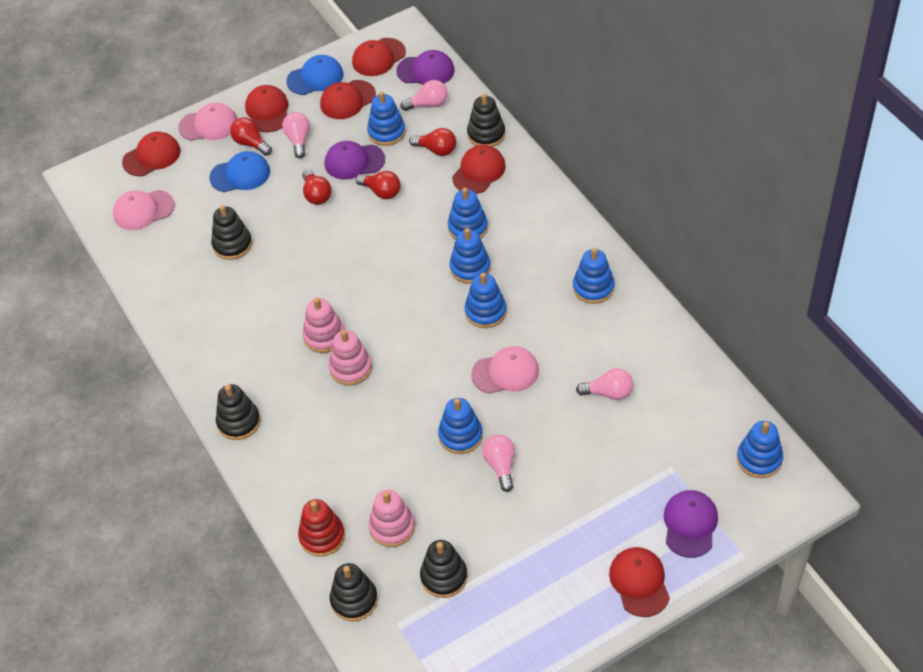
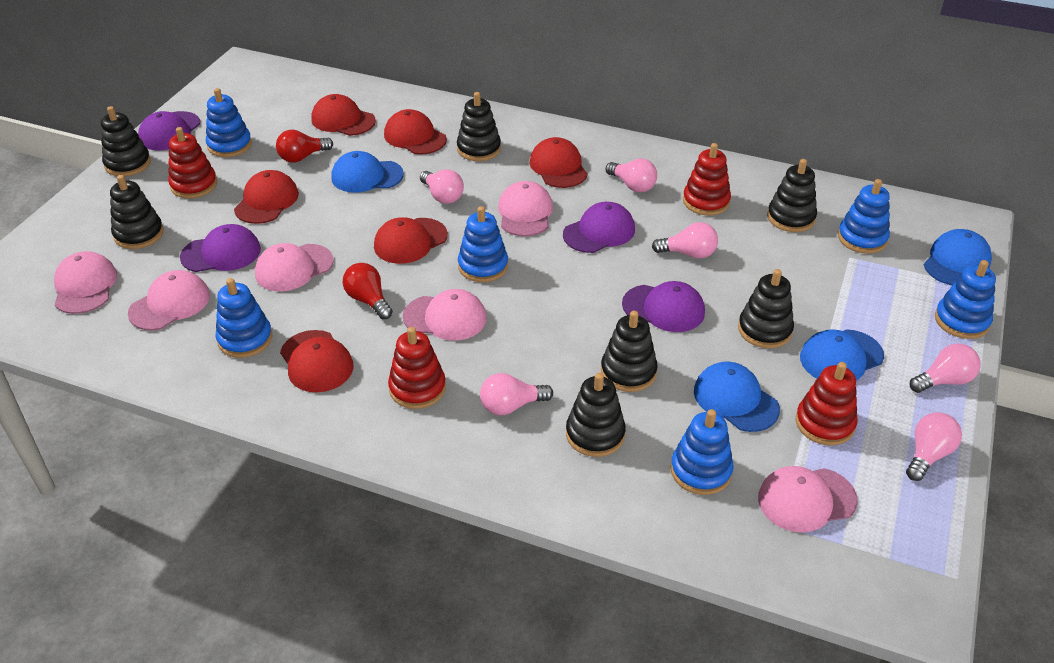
black stacking toy: 5 -> 7
blue cap: 2 -> 4
blue stacking toy: 7 -> 6
pink cap: 3 -> 6
pink light bulb: 4 -> 6
pink stacking toy: 3 -> 0
purple cap: 3 -> 4
red light bulb: 4 -> 2
red stacking toy: 1 -> 4

